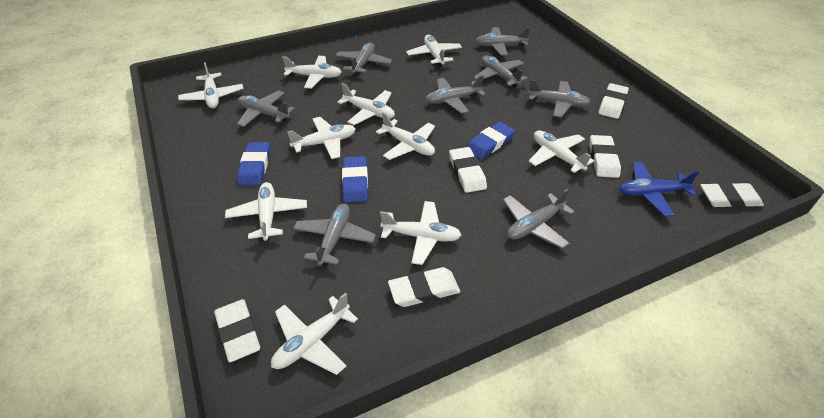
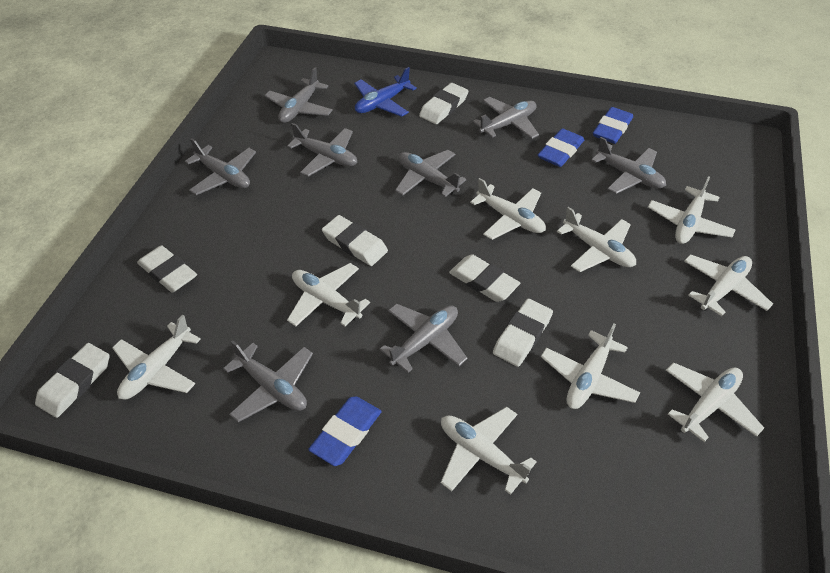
white plane: 10 -> 9

